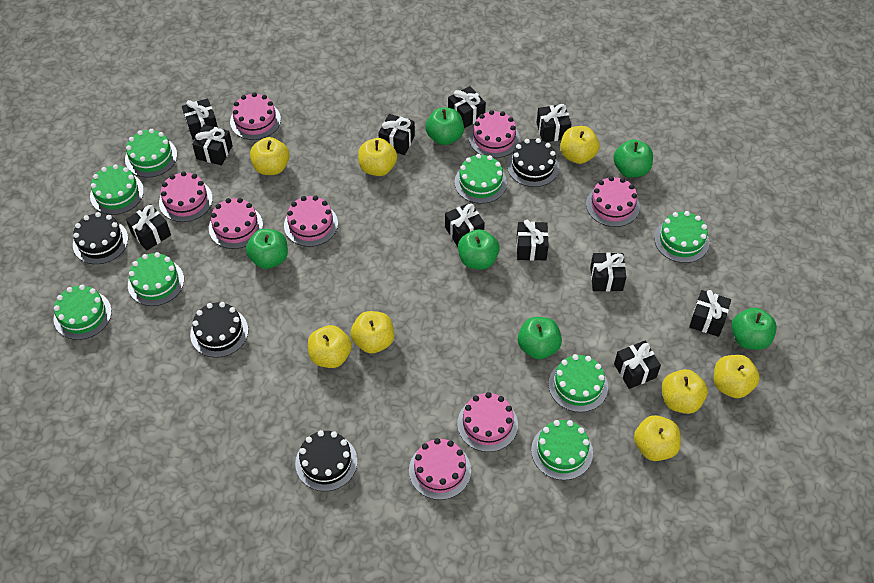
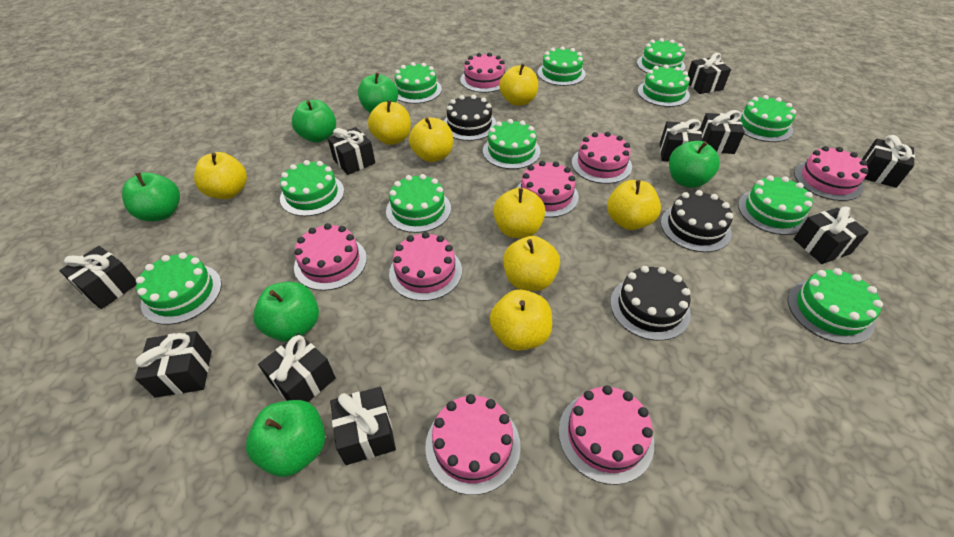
black cake: 4 -> 3
black gift: 11 -> 10
green cake: 8 -> 11

